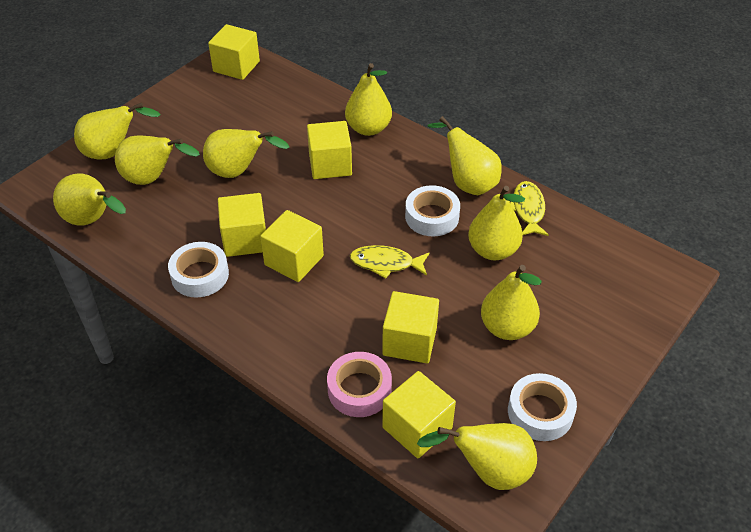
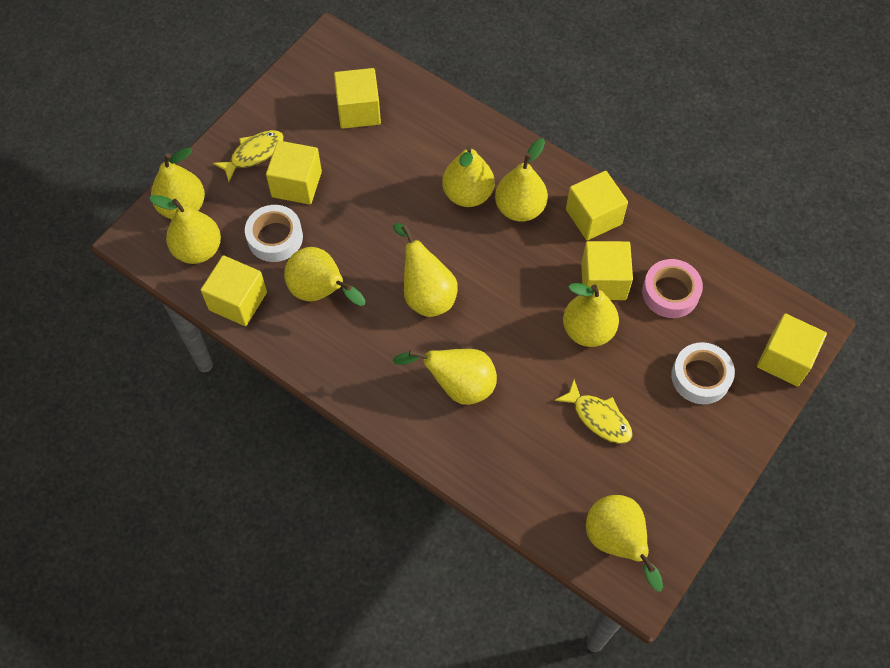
white tape: 3 -> 2

